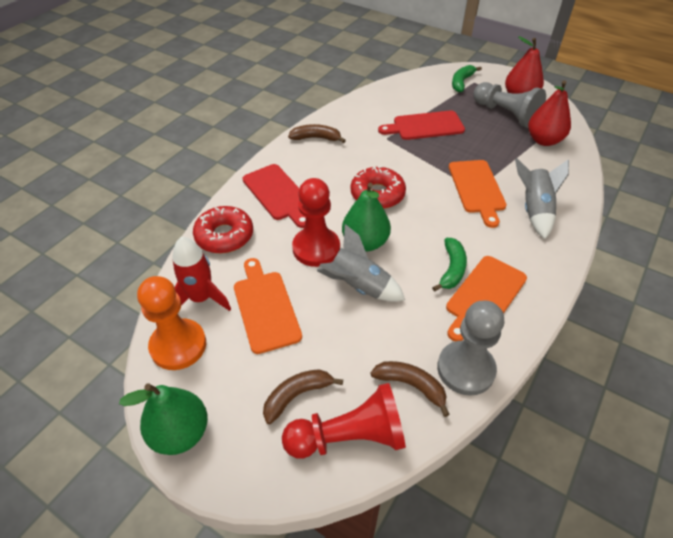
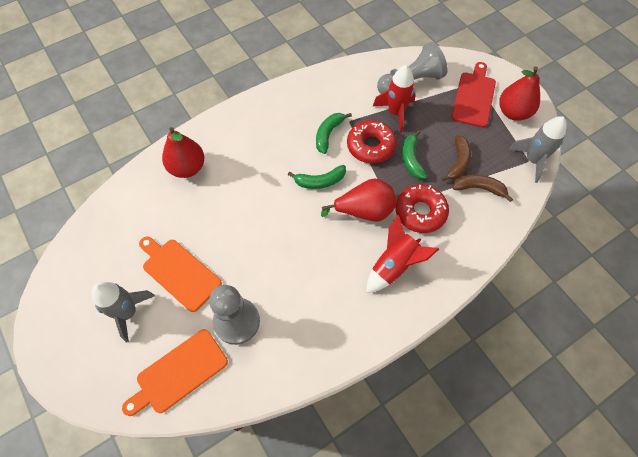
brown banana: 3 -> 2
green banana: 2 -> 3
green pear: 2 -> 0
orange cutting board: 3 -> 2
orange pawn: 1 -> 0
red cutting board: 2 -> 1
red pawn: 2 -> 0
red pear: 2 -> 3
red rocket: 1 -> 2

